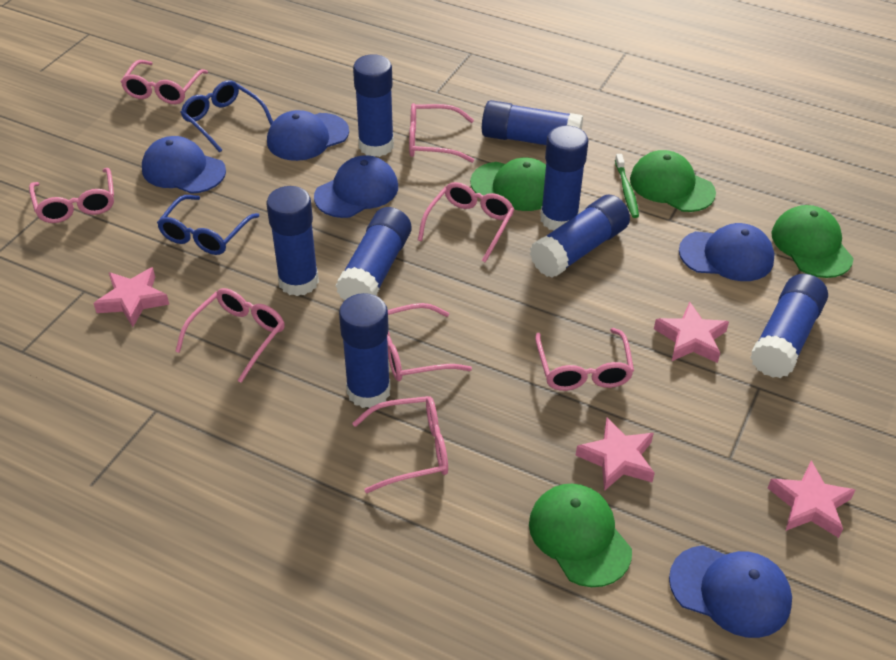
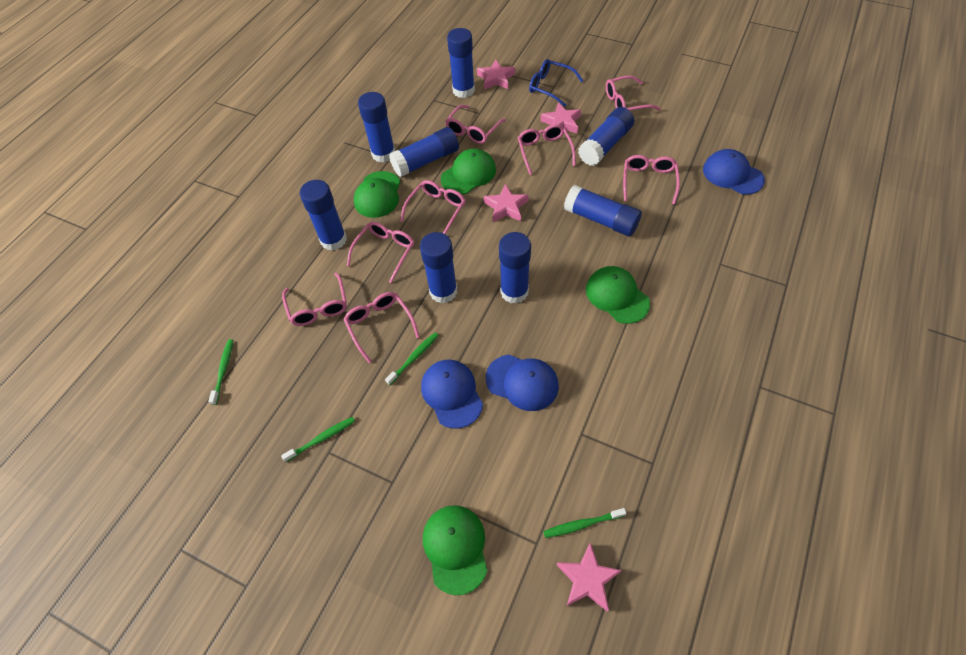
blue cap: 5 -> 3
blue glasses: 2 -> 1
green toothbrush: 1 -> 4

